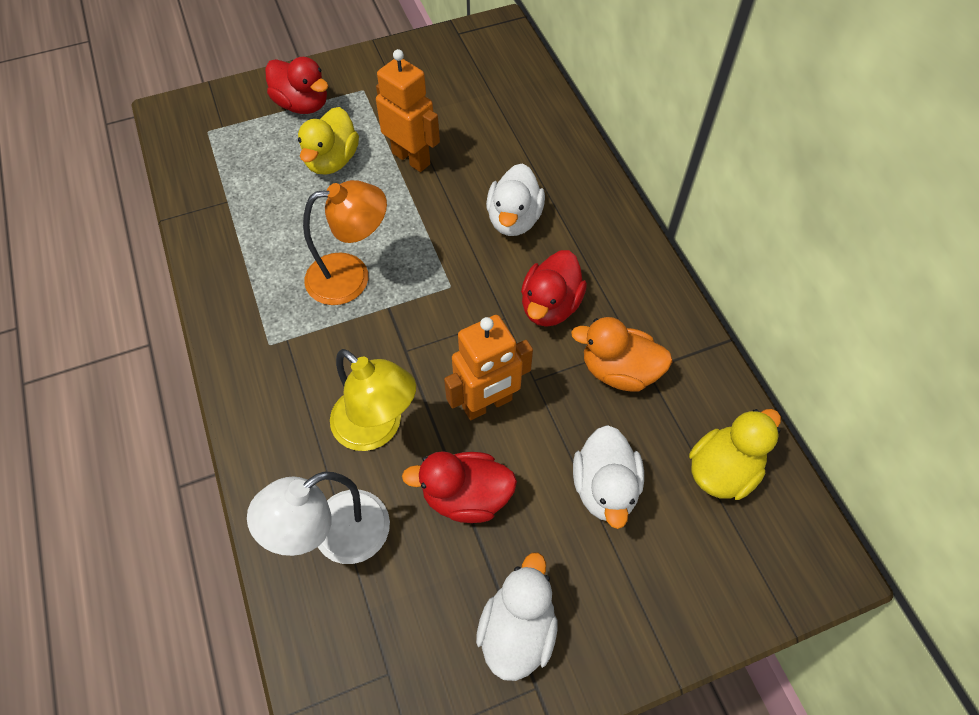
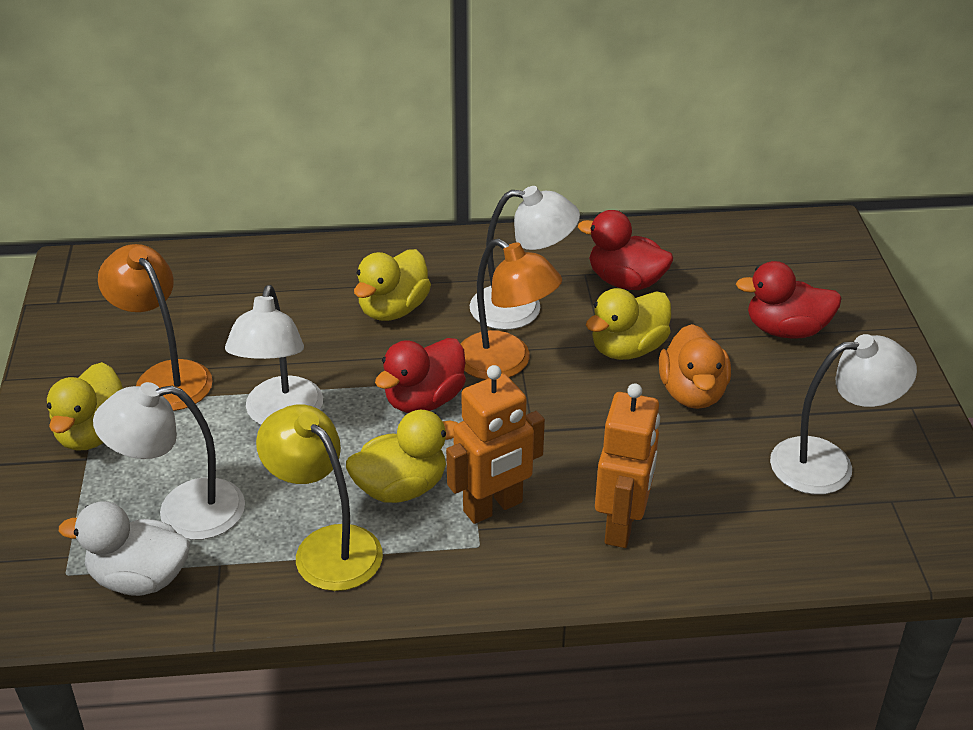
orange lamp: 1 -> 2
white duck: 3 -> 1
white lamp: 1 -> 4
yellow duck: 2 -> 4

